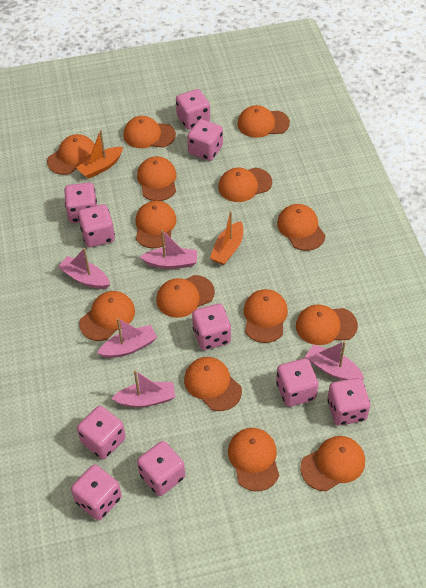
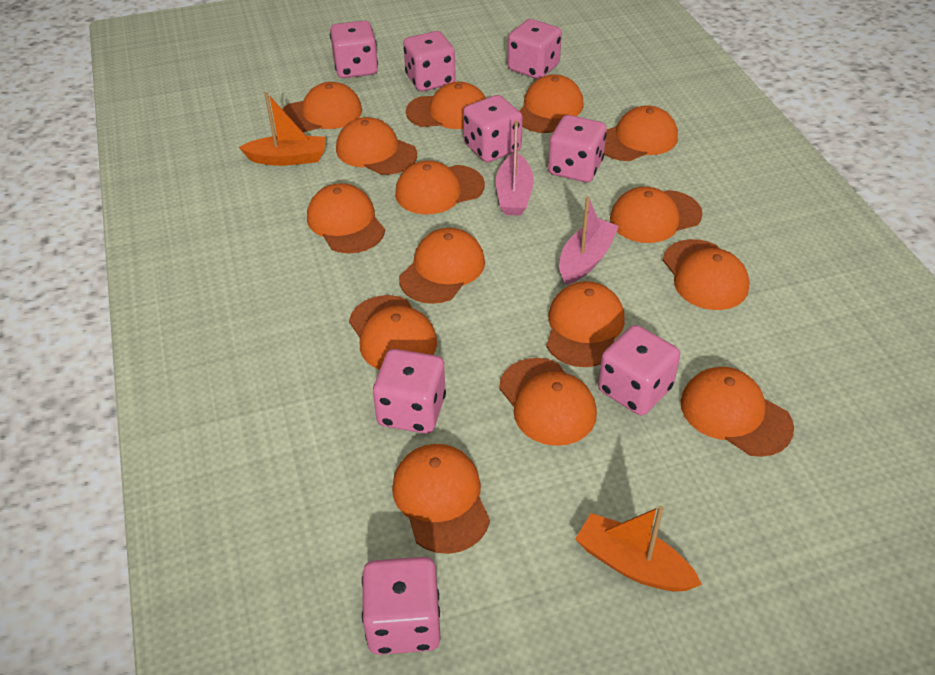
orange cap: 14 -> 15
pink boat: 5 -> 2
pink dice: 10 -> 8

